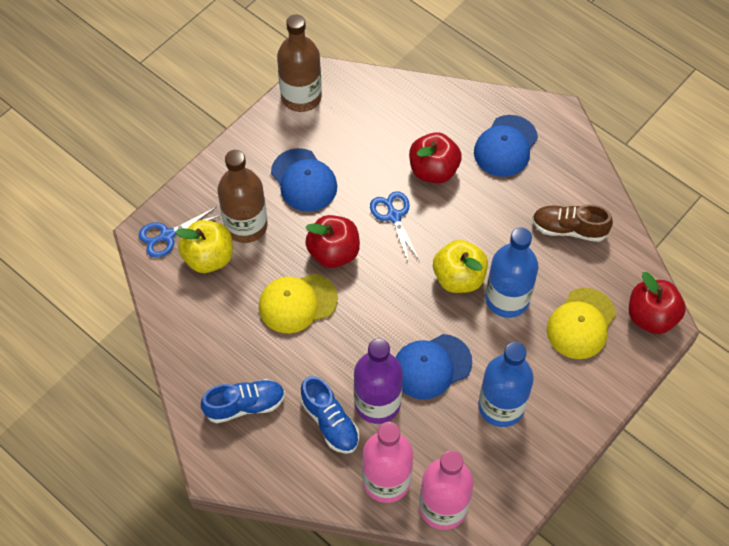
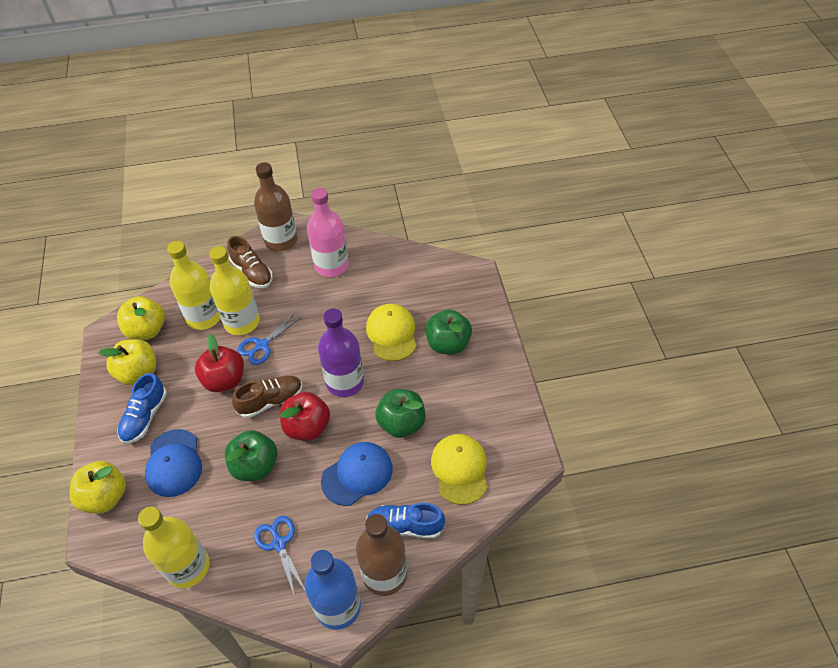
blue bottle: 2 -> 1
blue cap: 3 -> 2
brown shoe: 1 -> 2
green apple: 0 -> 3
pink bottle: 2 -> 1
red apple: 3 -> 2
yellow apple: 2 -> 3
yellow bottle: 0 -> 3

